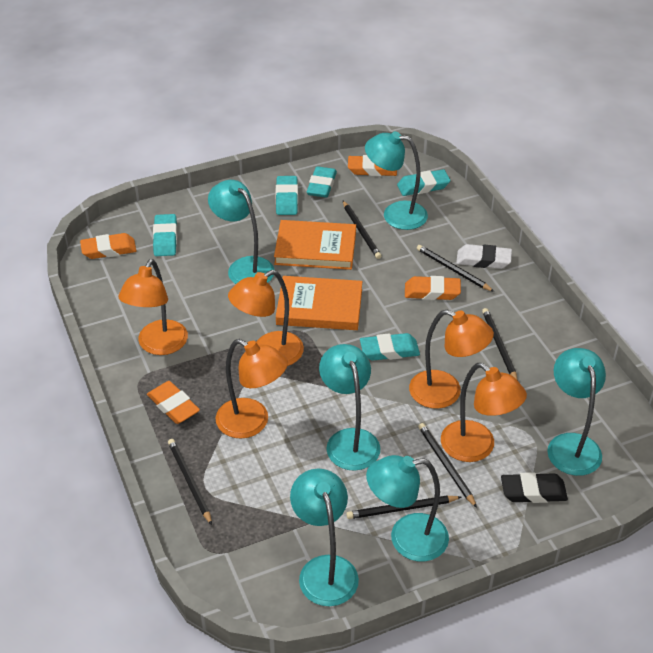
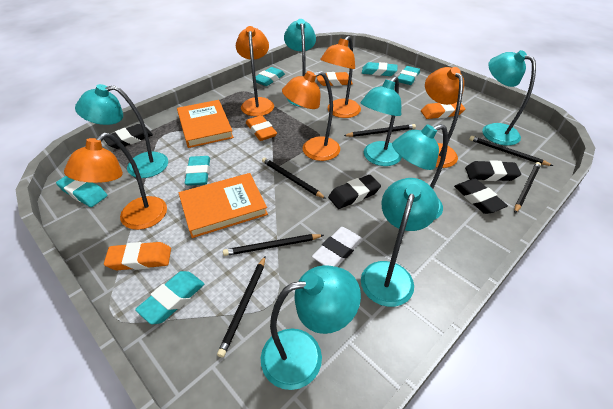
black eraser: 1 -> 4
turquoise eraser: 5 -> 6
turquoise lamp: 6 -> 7

